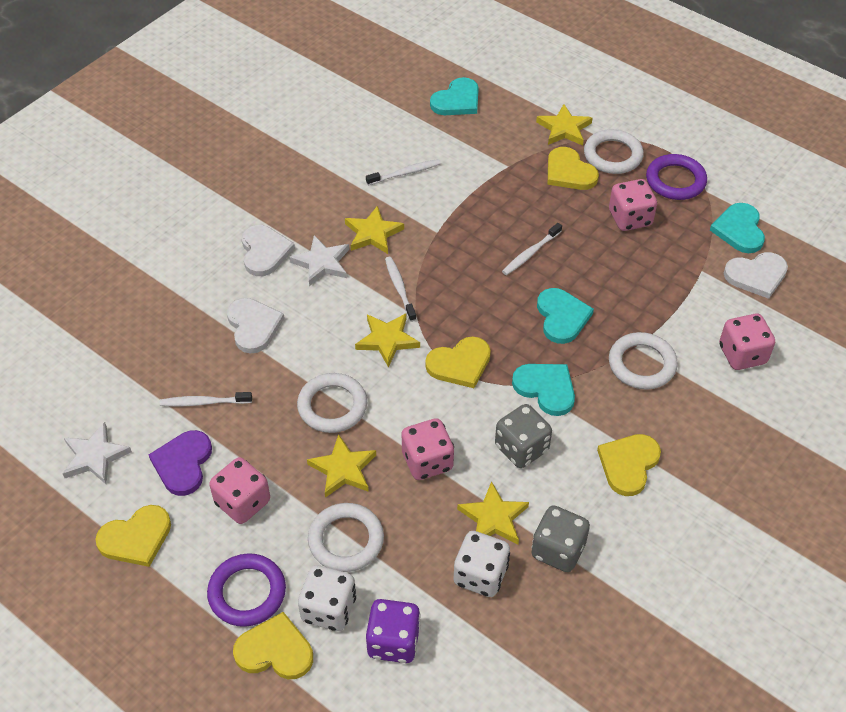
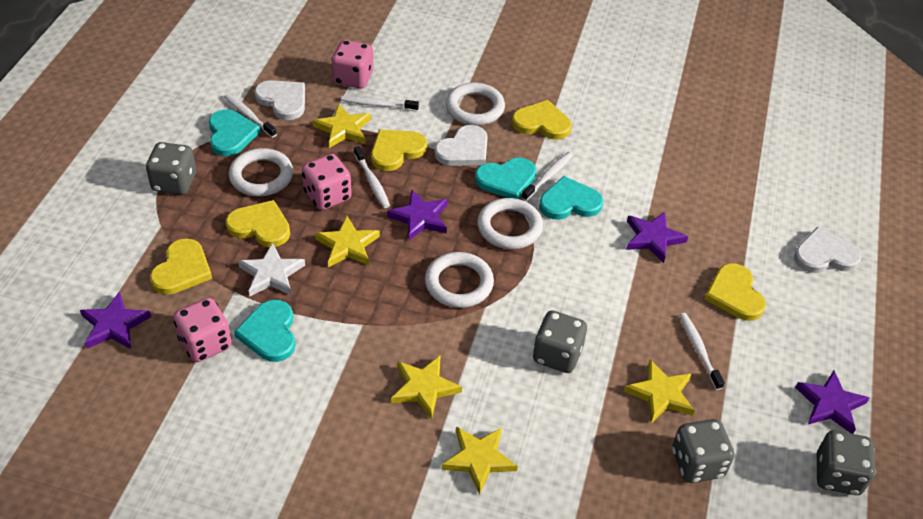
grey dice: 2 -> 4
pink dice: 4 -> 3
purple dice: 1 -> 0
purple heart: 1 -> 0
purple ring: 2 -> 0
purple star: 0 -> 4
white dice: 2 -> 0
white star: 2 -> 1
white toothbrush: 4 -> 5

